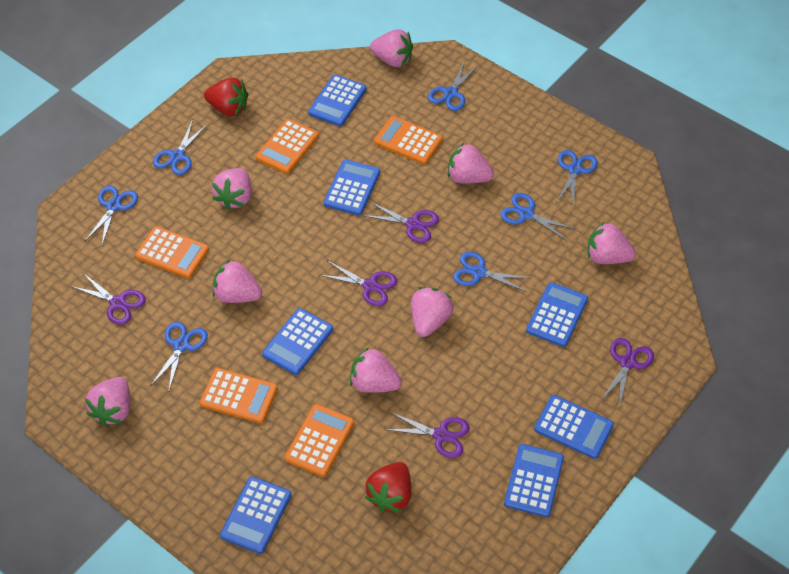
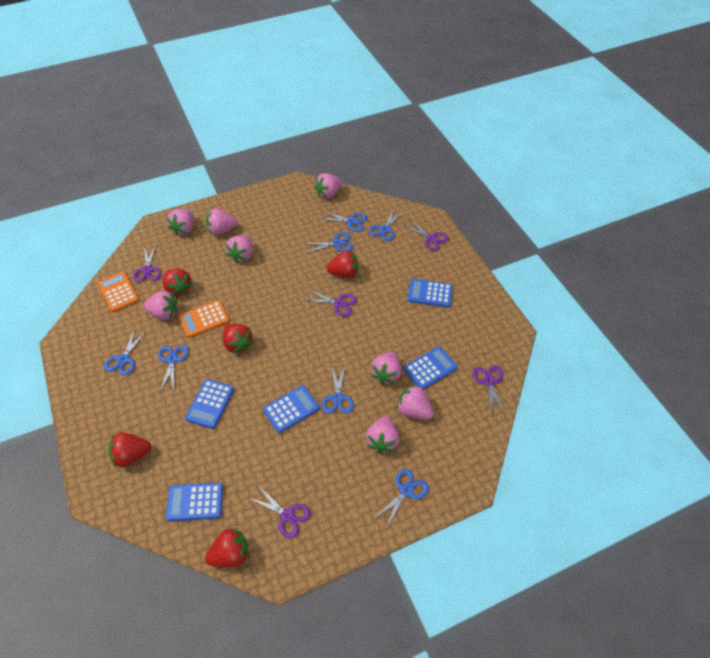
blue calculator: 7 -> 5
orange calculator: 5 -> 2
red strawberry: 2 -> 5

